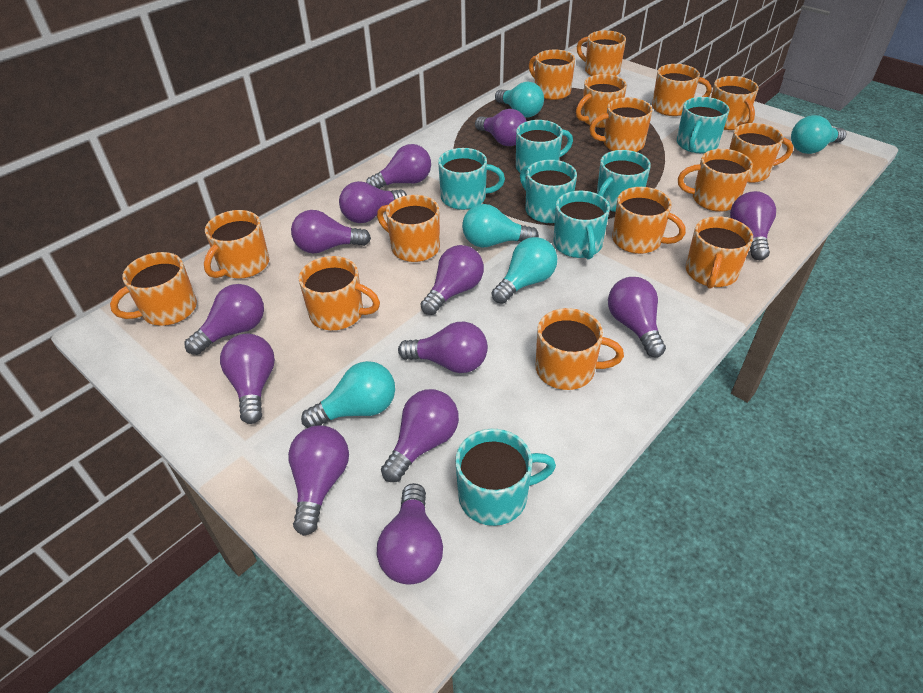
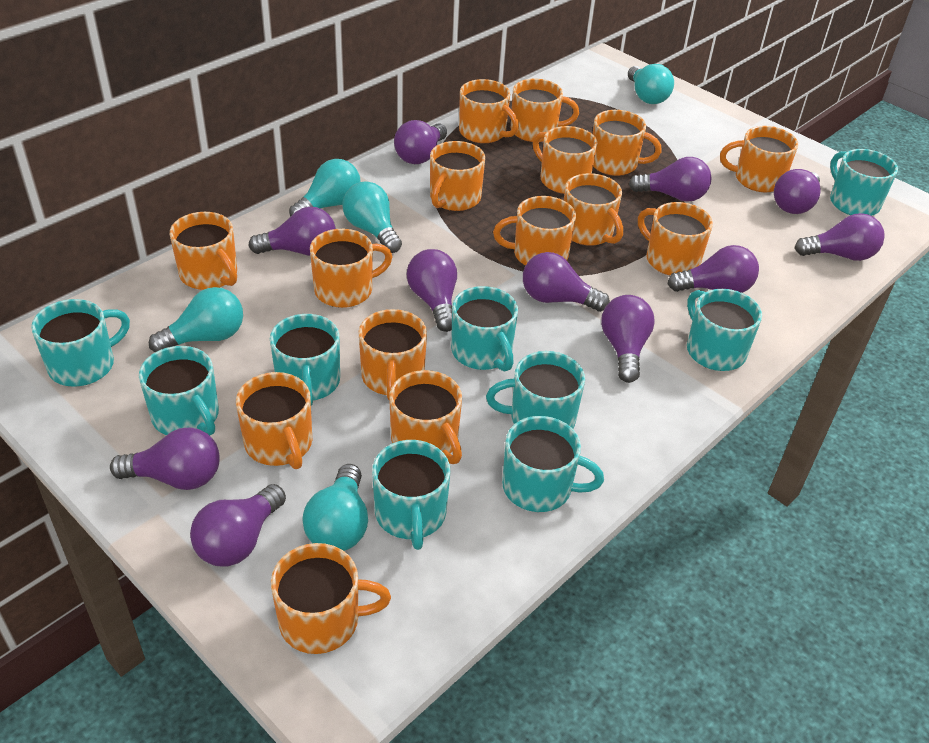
purple light bulb: 13 -> 11
turquoise mug: 7 -> 9

